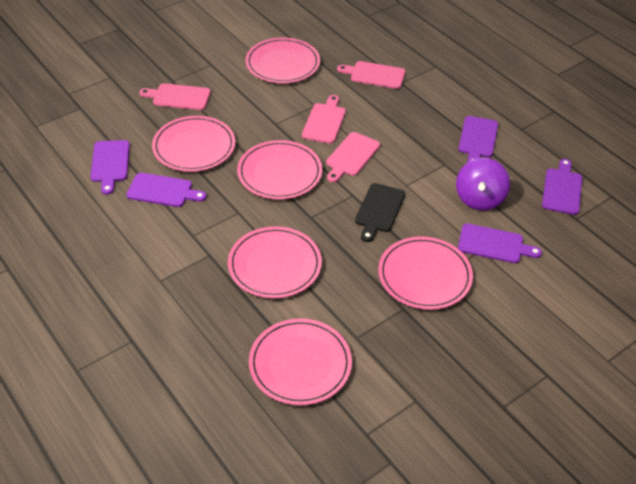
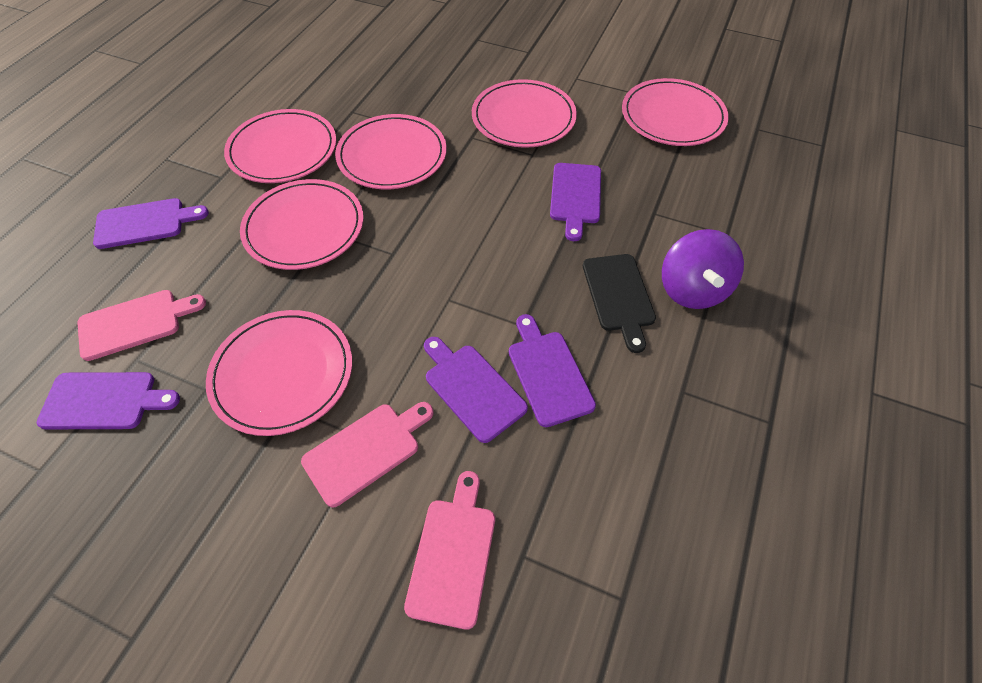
pink cutting board: 4 -> 3

